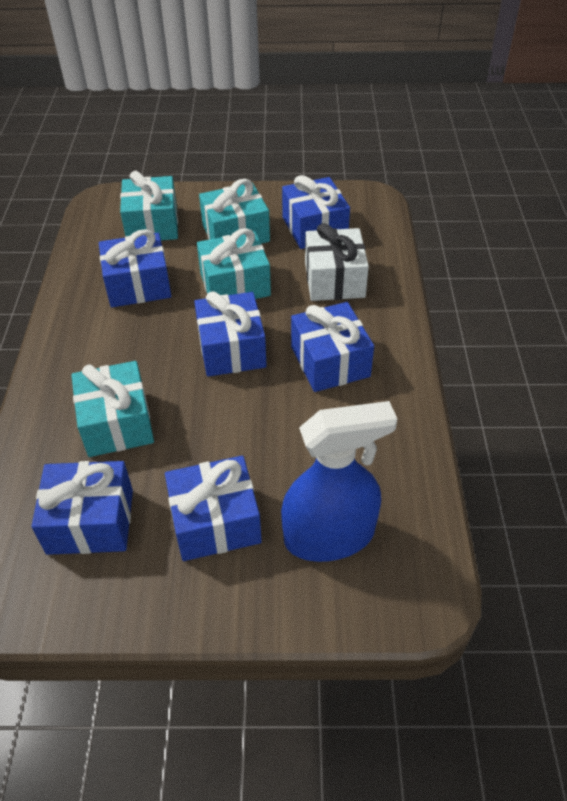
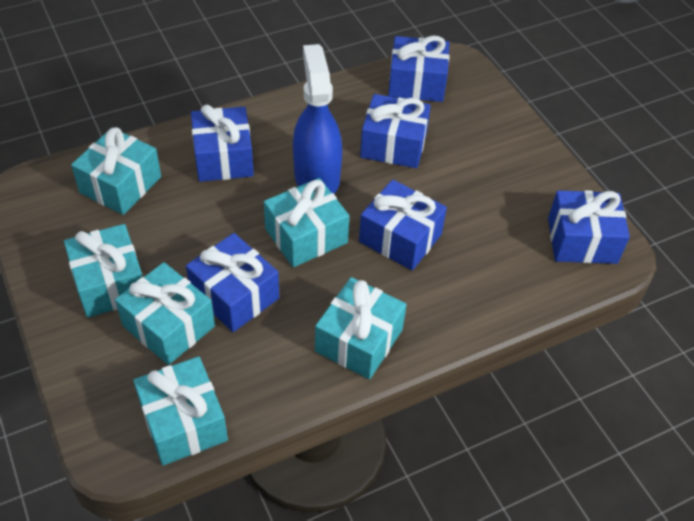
turquoise gift: 4 -> 6
white gift: 1 -> 0

